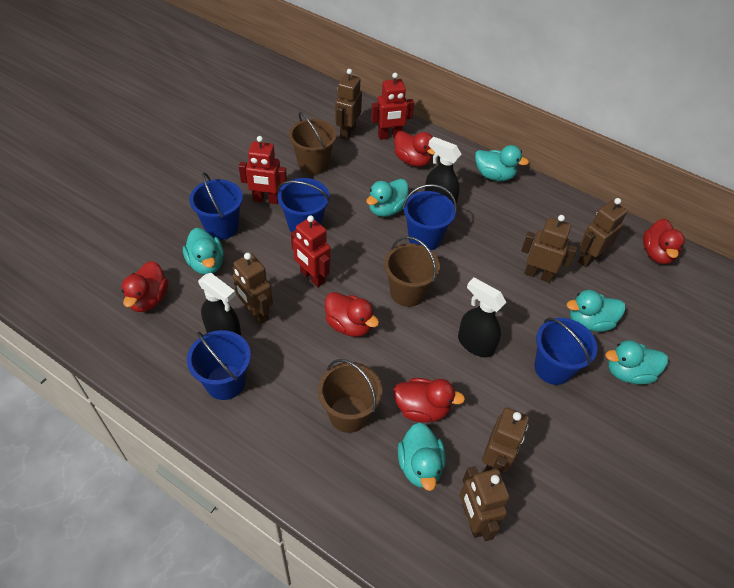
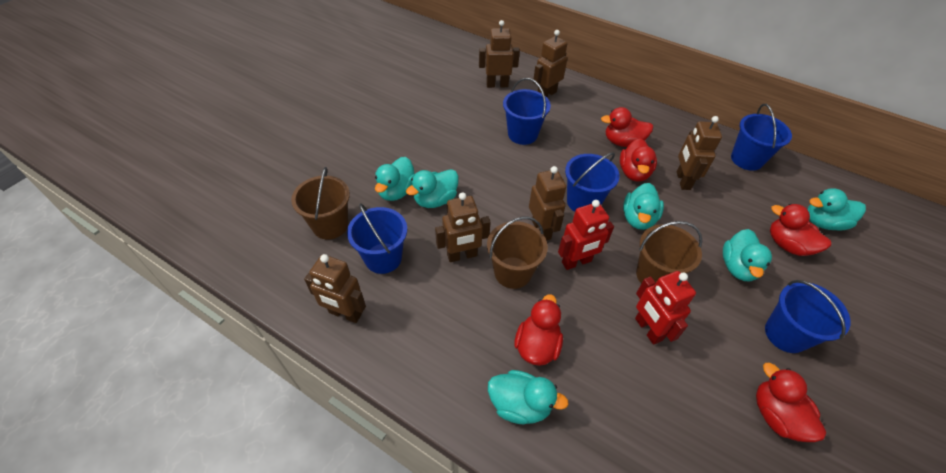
black spray bottle: 3 -> 0
red robot: 3 -> 2

